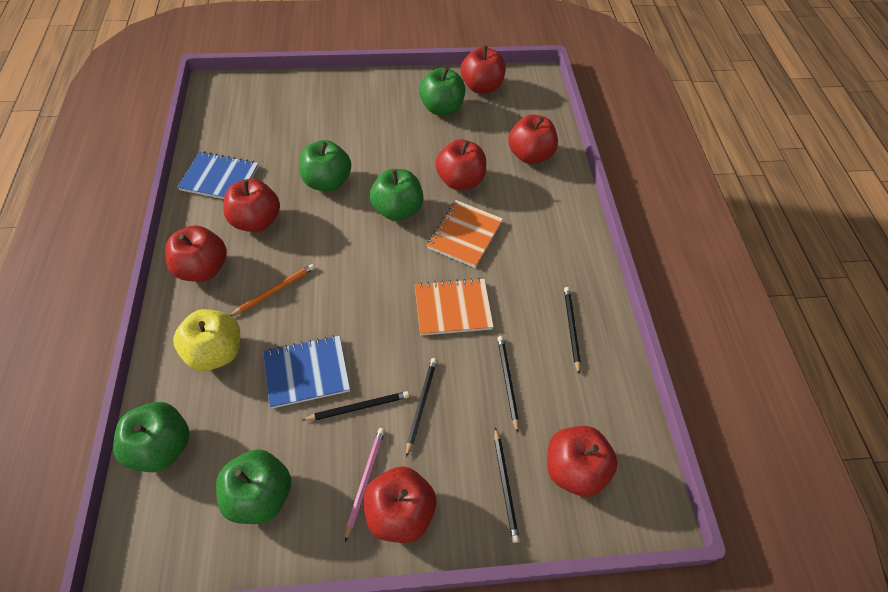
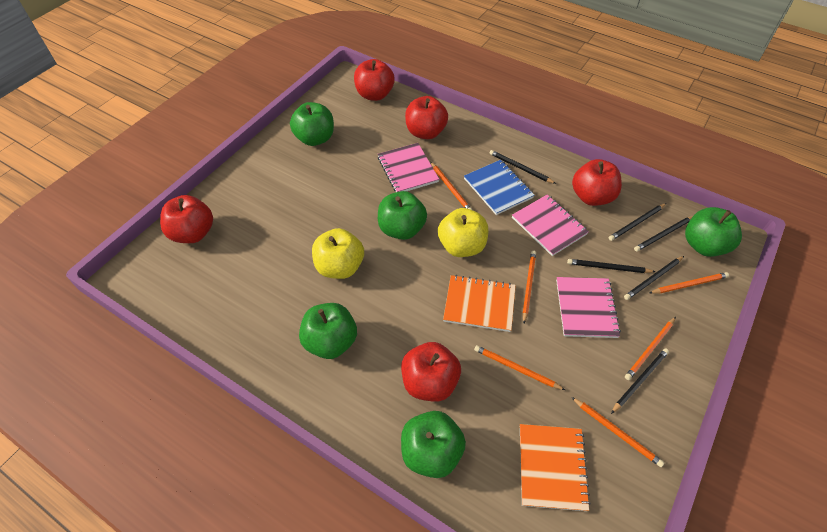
black pencil: 5 -> 6
blue notebook: 2 -> 1
orange pencil: 1 -> 6
pink notebook: 0 -> 3
pink pencil: 1 -> 0
red apple: 7 -> 5
yellow apple: 1 -> 2

